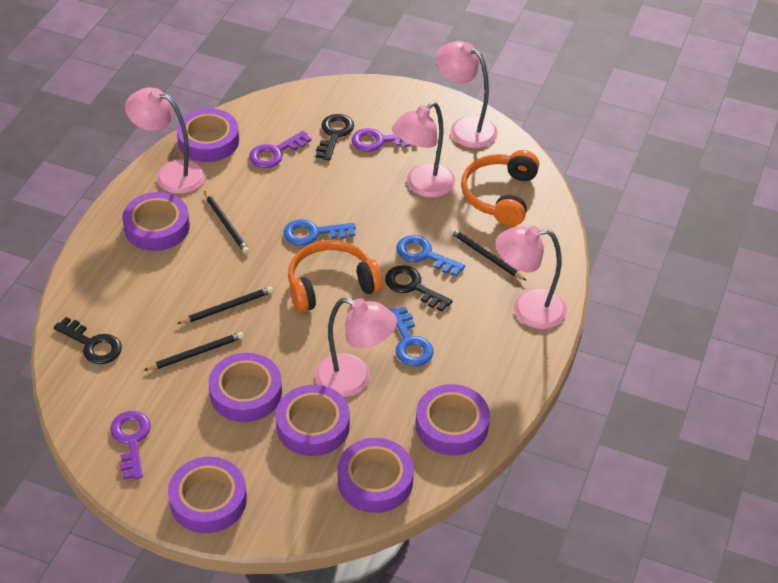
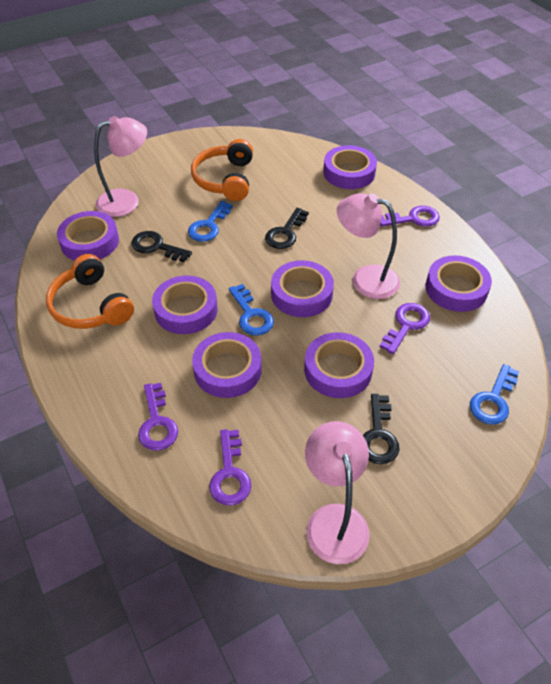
black pencil: 4 -> 0
pink lamp: 5 -> 3
purple key: 3 -> 4

